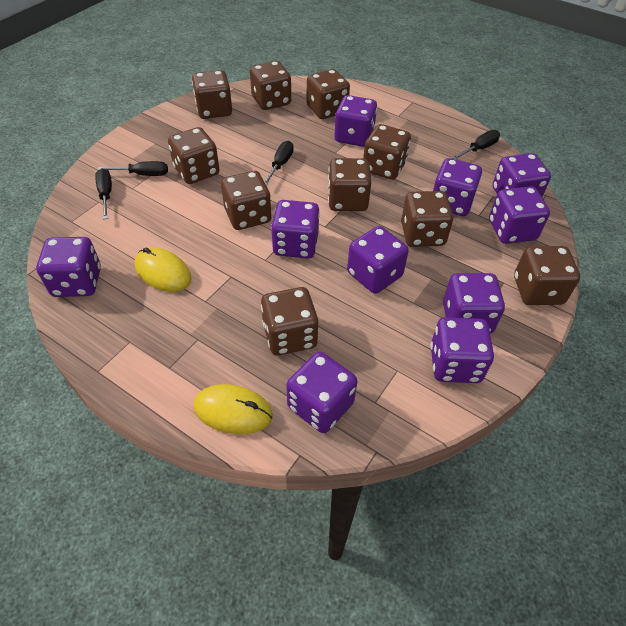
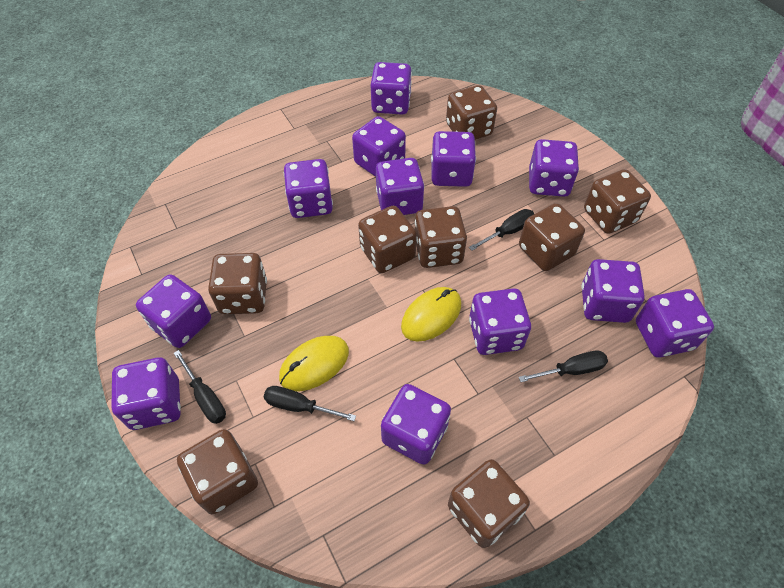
brown dice: 10 -> 8
purple dice: 10 -> 12

